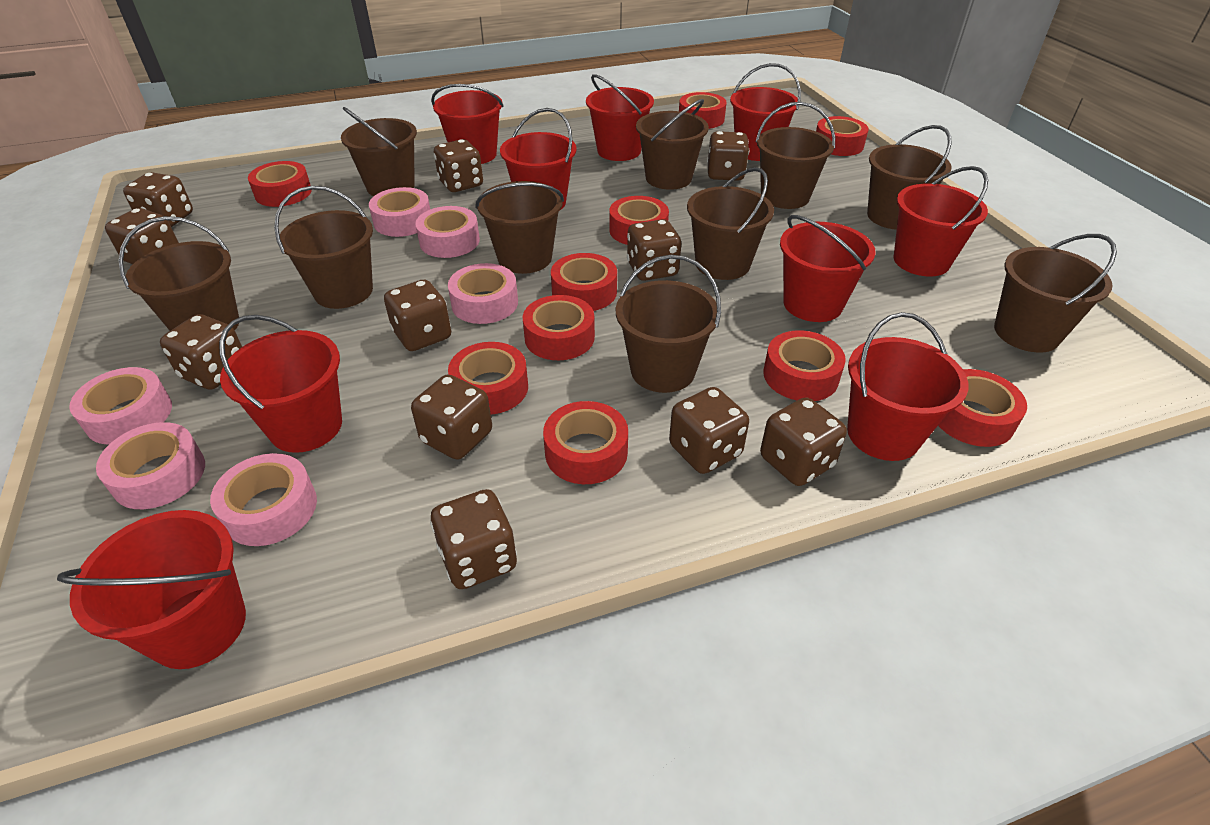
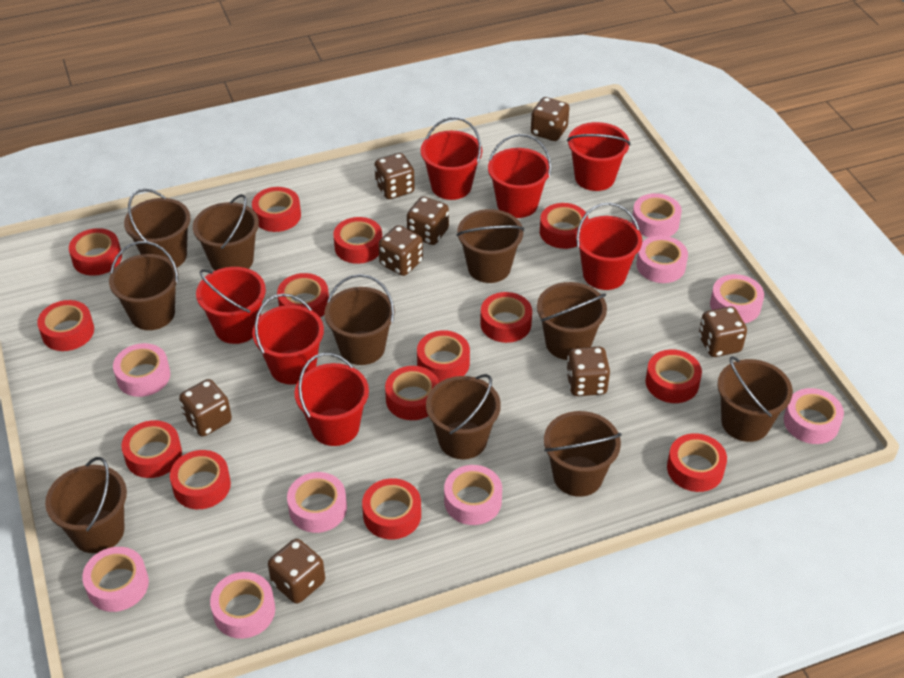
brown dice: 11 -> 8
pink tape: 6 -> 9
red bucket: 9 -> 7
red tape: 10 -> 14

